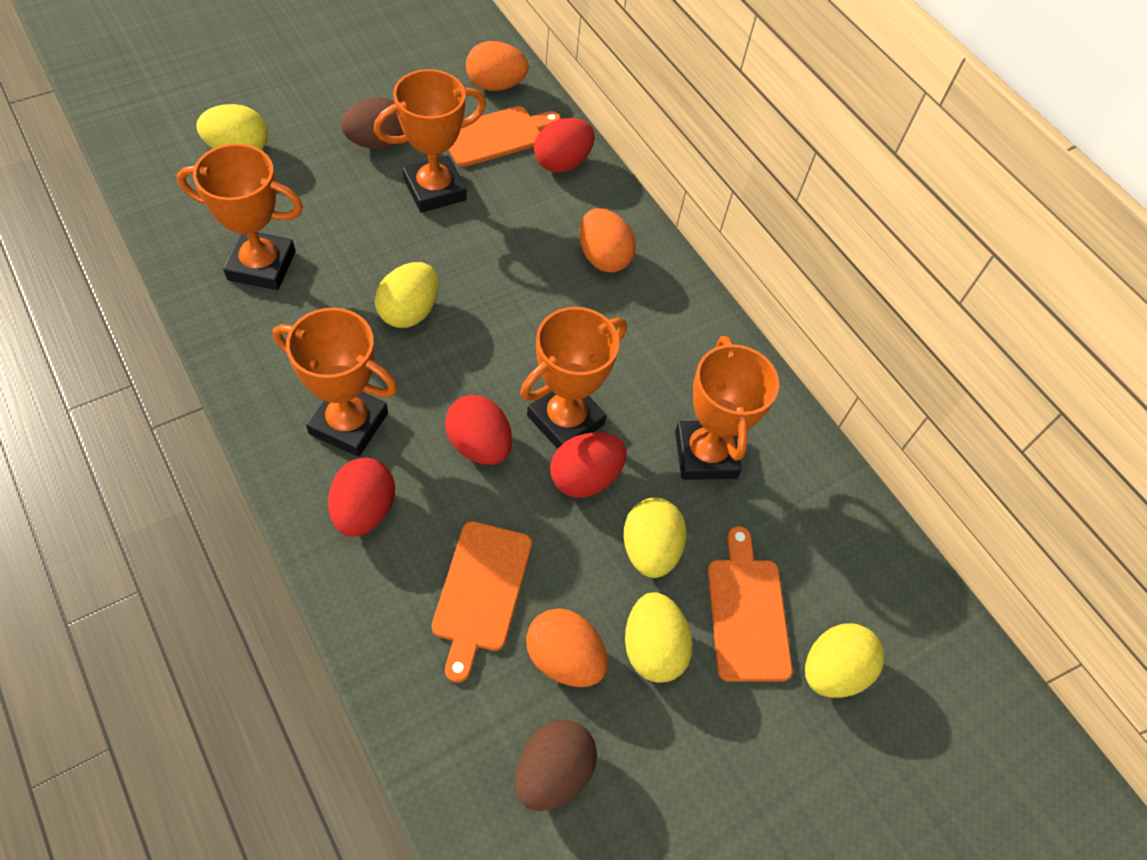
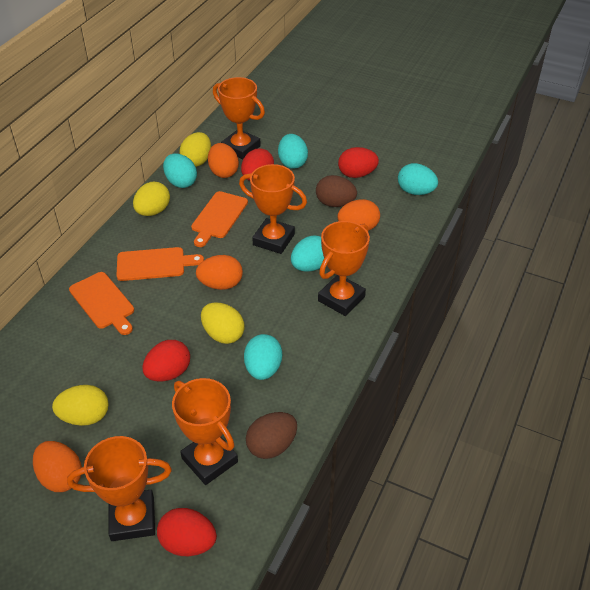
orange egg: 3 -> 4
turquoise egg: 0 -> 5
yellow egg: 5 -> 4

